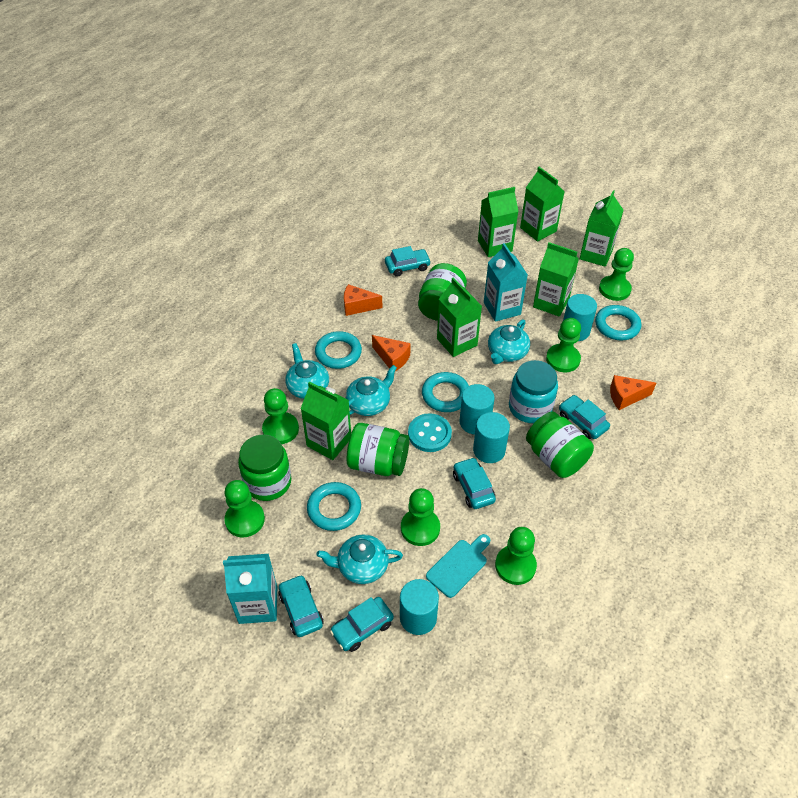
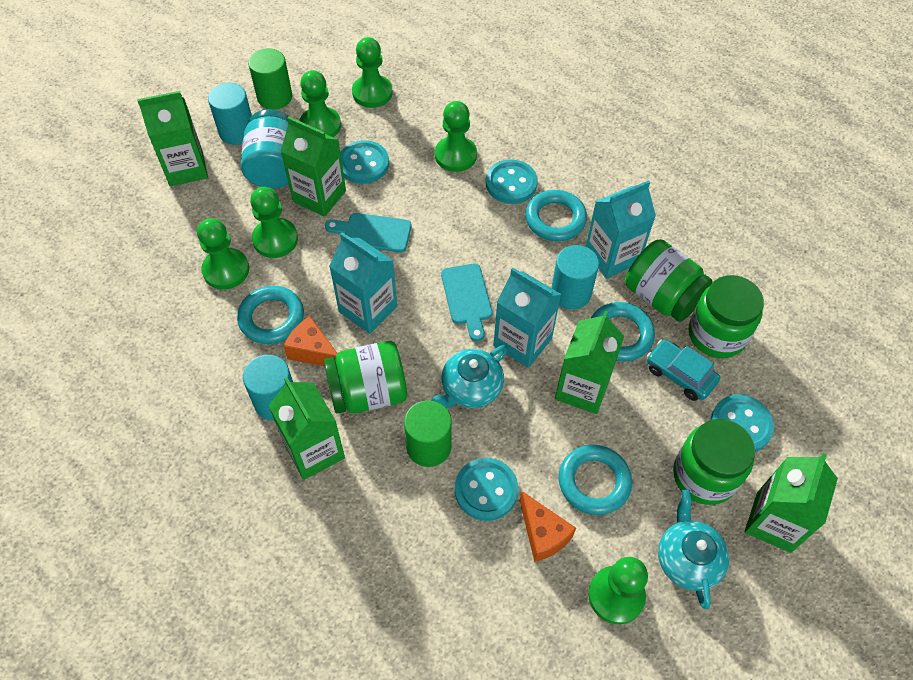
green carton: 6 -> 5
green cylinder: 0 -> 2
orange cheese: 3 -> 2
turquoise button: 1 -> 4
turquoise car: 5 -> 1
turquoise carton: 2 -> 3
turquoise cutting board: 1 -> 2
turquoise cylinder: 4 -> 3
turquoise teapot: 4 -> 2

